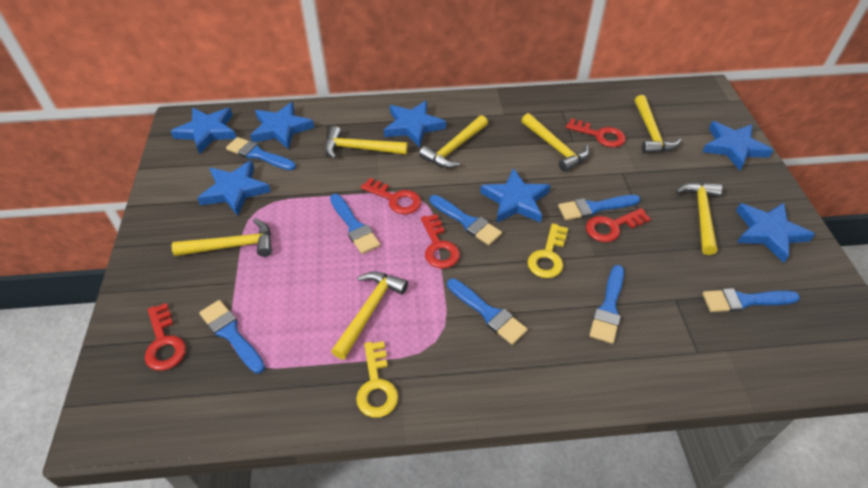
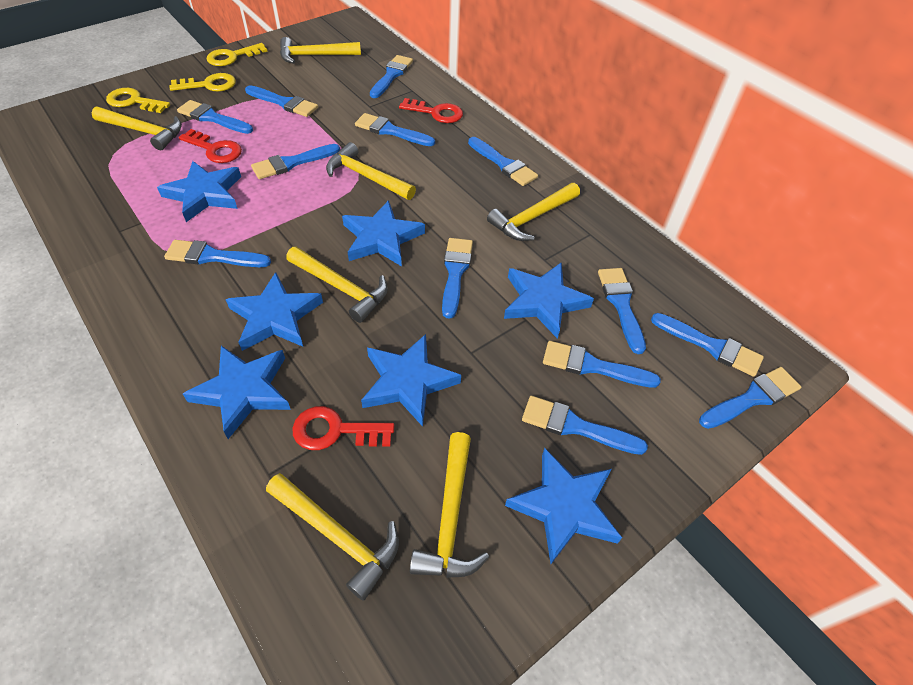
blue brush: 8 -> 13
red key: 5 -> 3
yellow key: 2 -> 3

